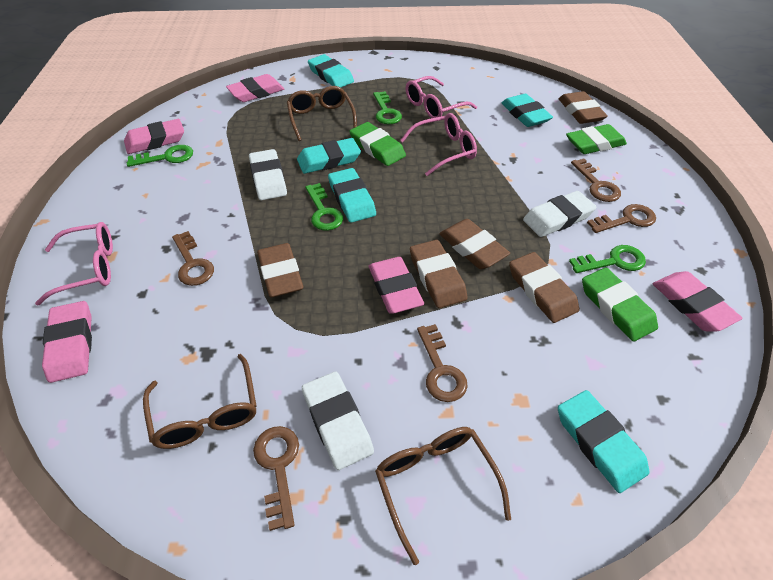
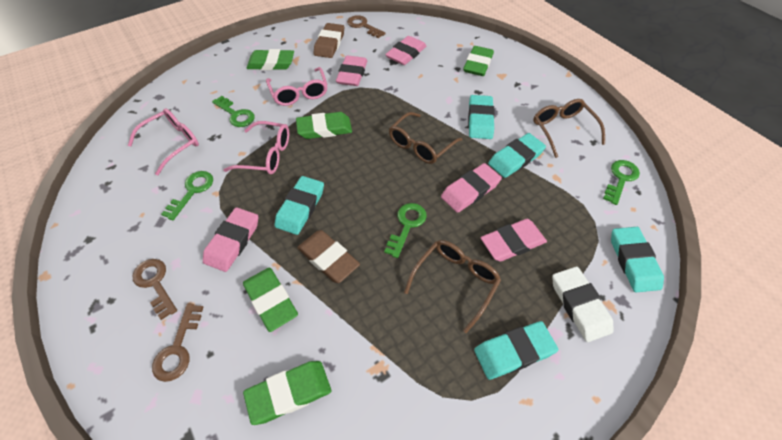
brown eraser: 5 -> 2
brown key: 5 -> 3
green eraser: 3 -> 5
white eraser: 3 -> 1

